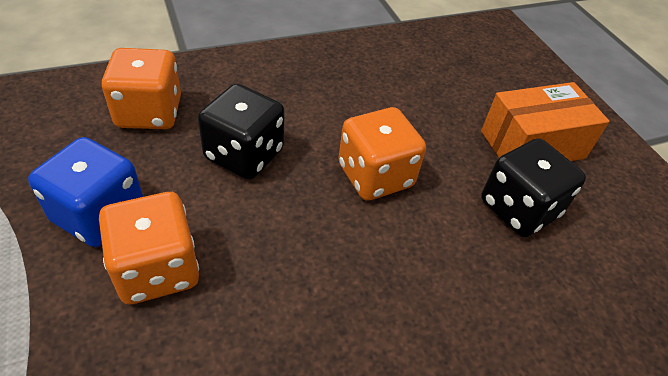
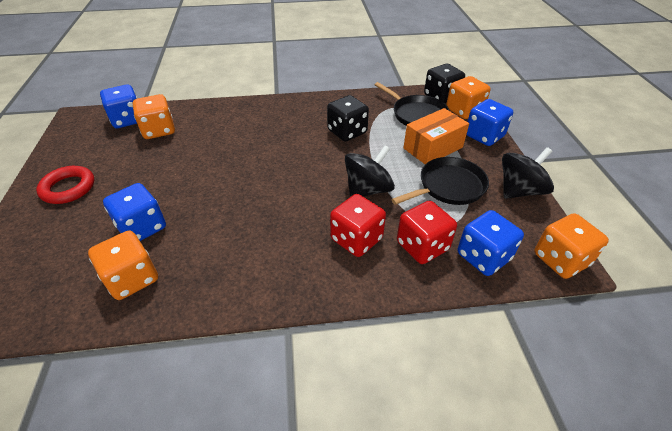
black pan: 0 -> 2
black spinning top: 0 -> 2
blue dice: 1 -> 4
orange dice: 3 -> 4
red dice: 0 -> 2
red ring: 0 -> 1

